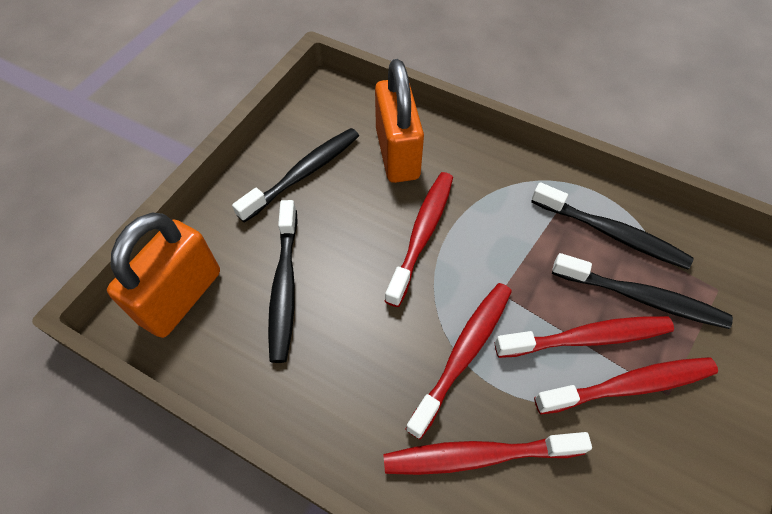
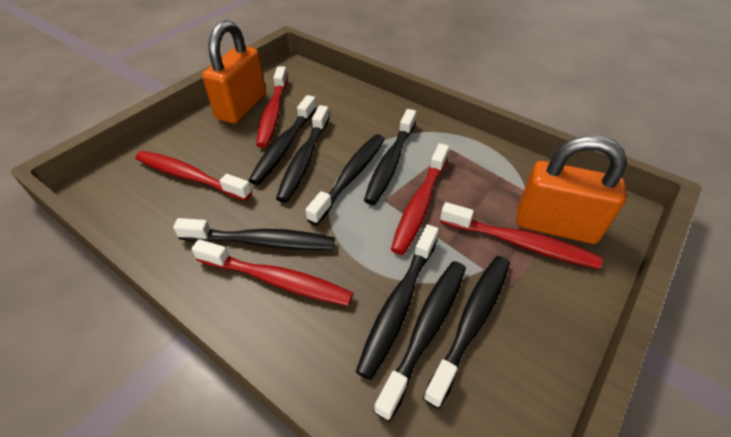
black toothbrush: 4 -> 8

